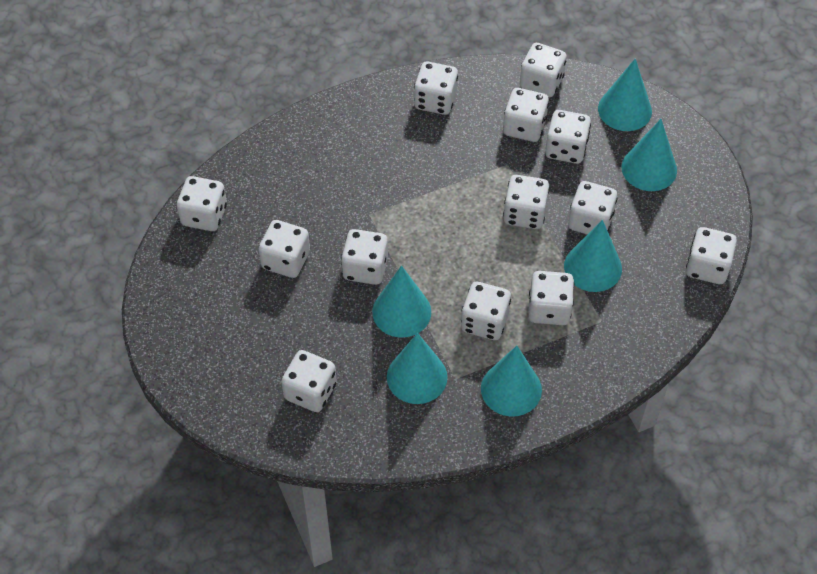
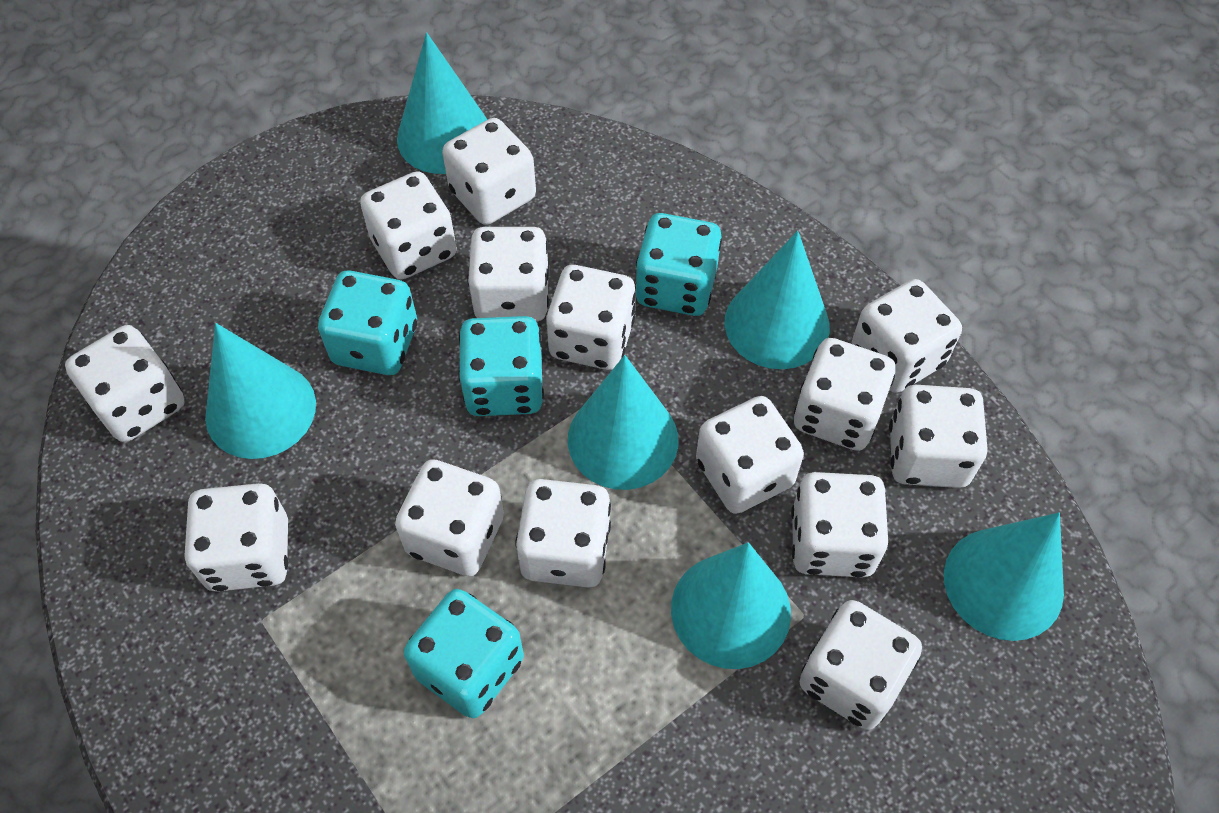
turquoise dice: 0 -> 4
white dice: 13 -> 14

